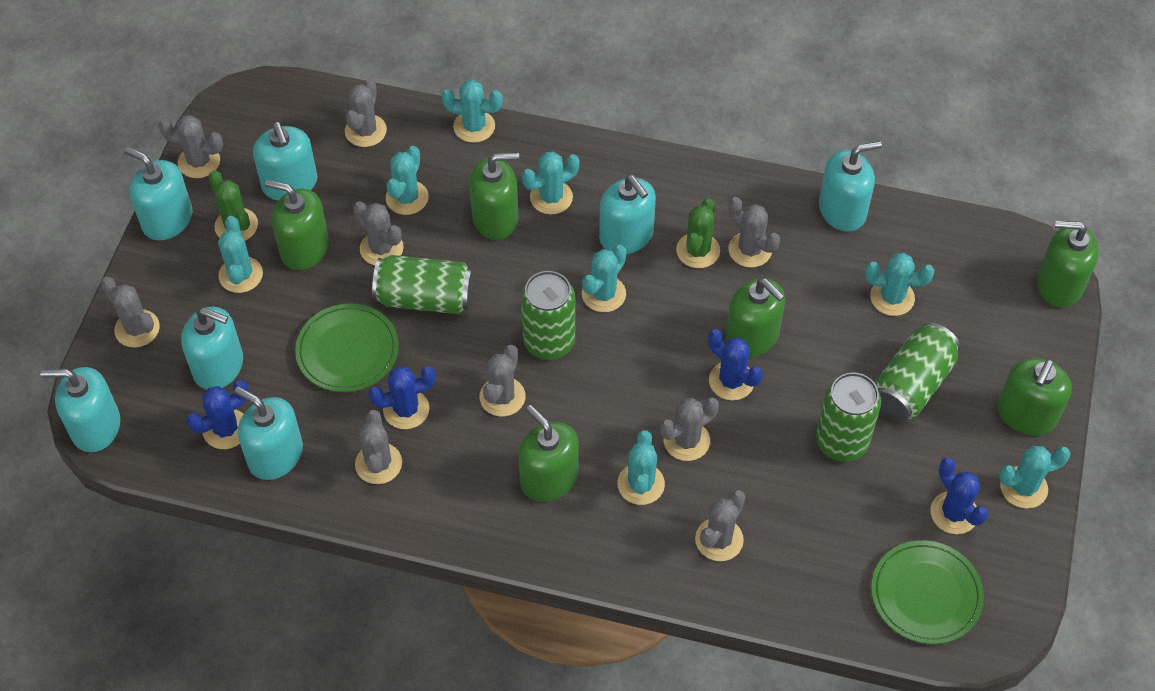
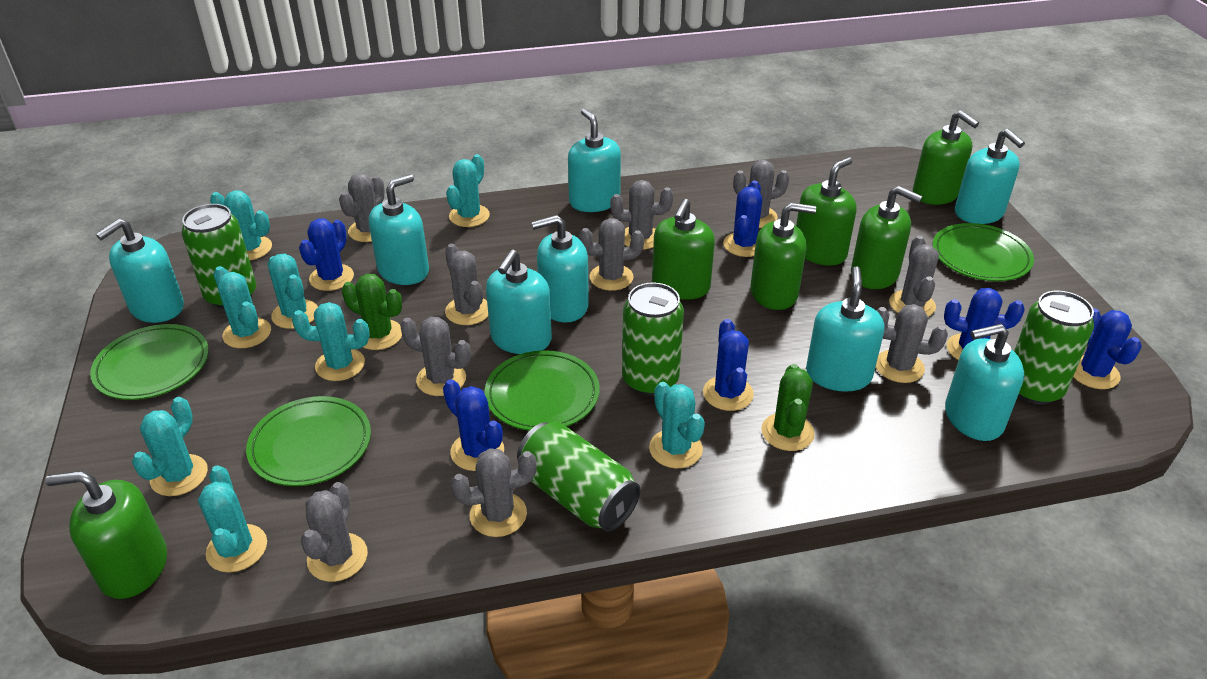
blue cactus: 4 -> 6
green plate: 2 -> 4
grey cactus: 9 -> 10
turquoise soap dispenser: 7 -> 8

